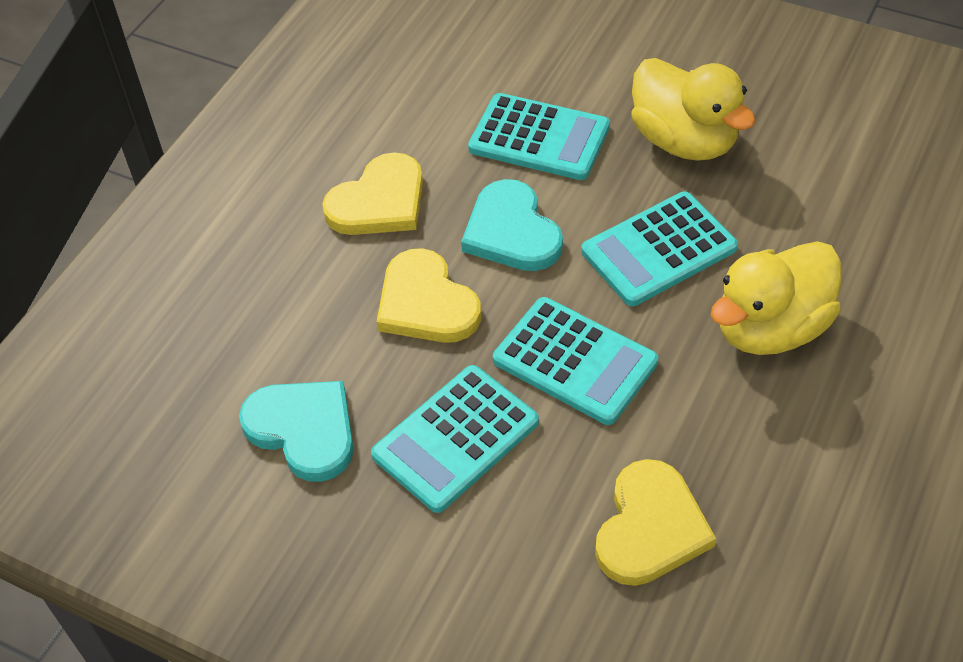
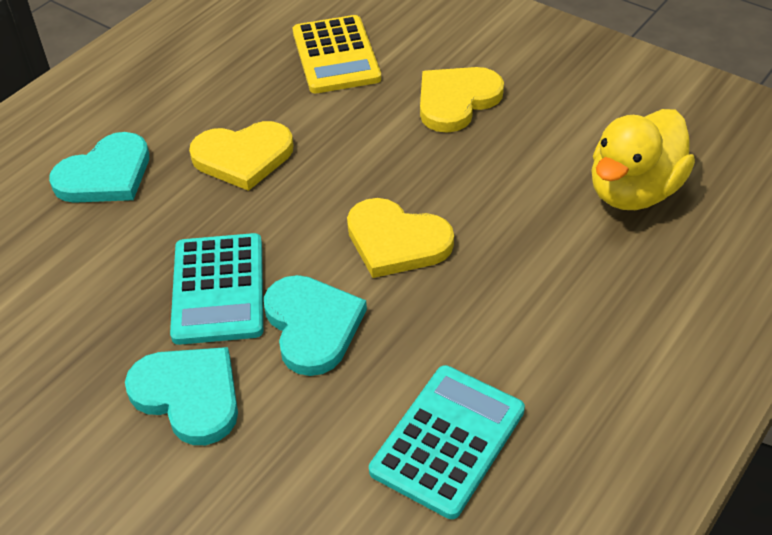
turquoise calculator: 4 -> 2
turquoise heart: 2 -> 3
yellow calculator: 0 -> 1
yellow duck: 2 -> 1

